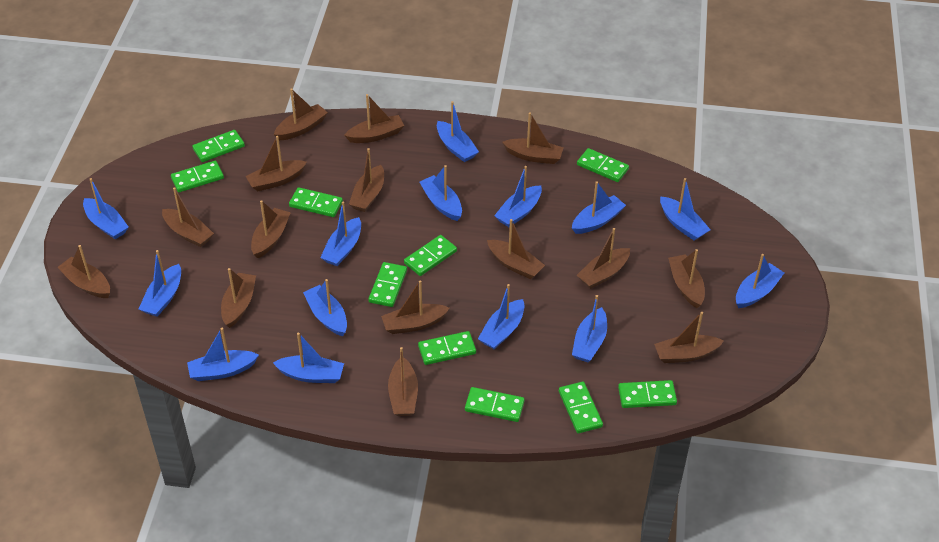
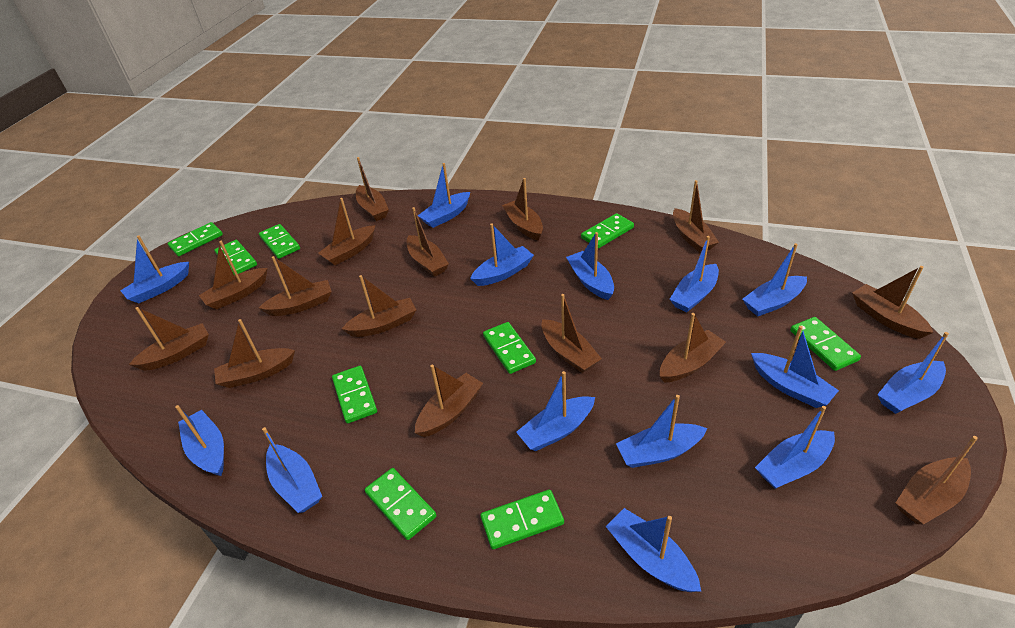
green domino: 10 -> 9

